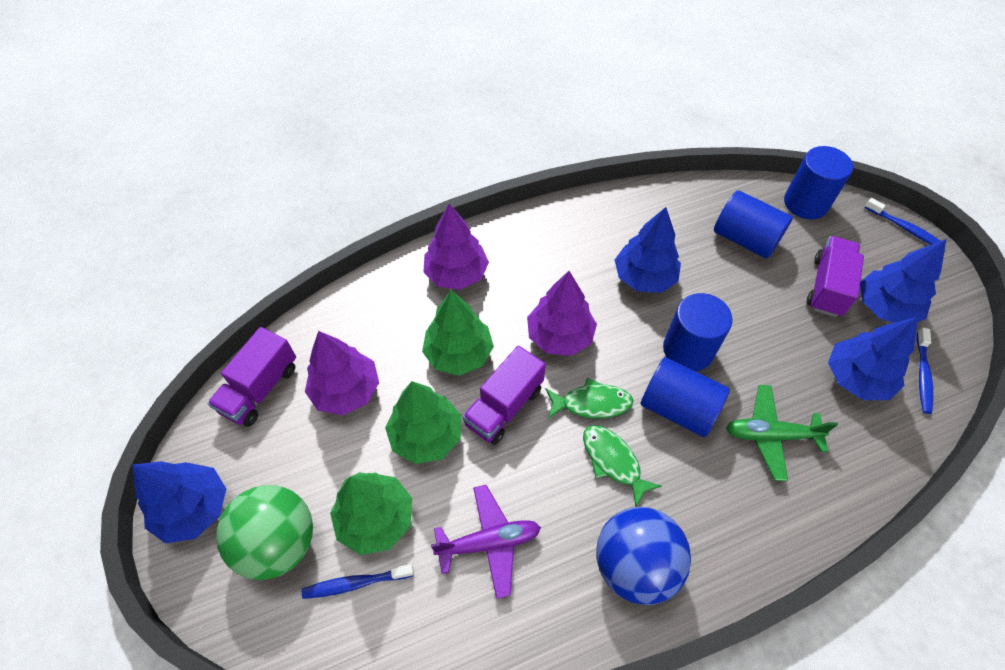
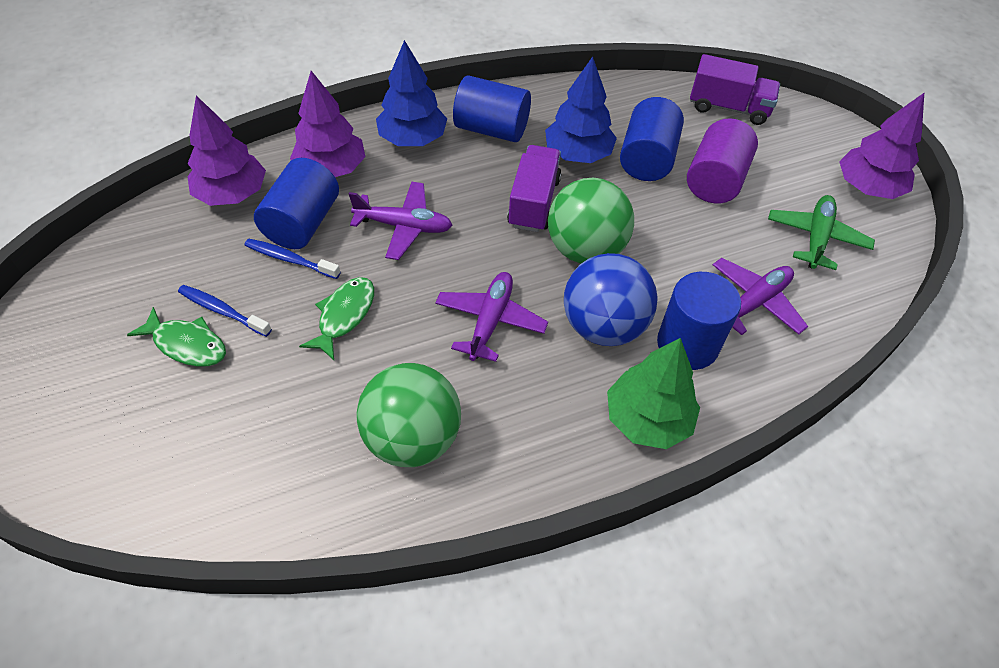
blue toothbrush: 3 -> 2
blue tree: 4 -> 2
green ball: 1 -> 2
green tree: 3 -> 1
purple cylinder: 0 -> 1
purple plane: 1 -> 3
purple truck: 3 -> 2

